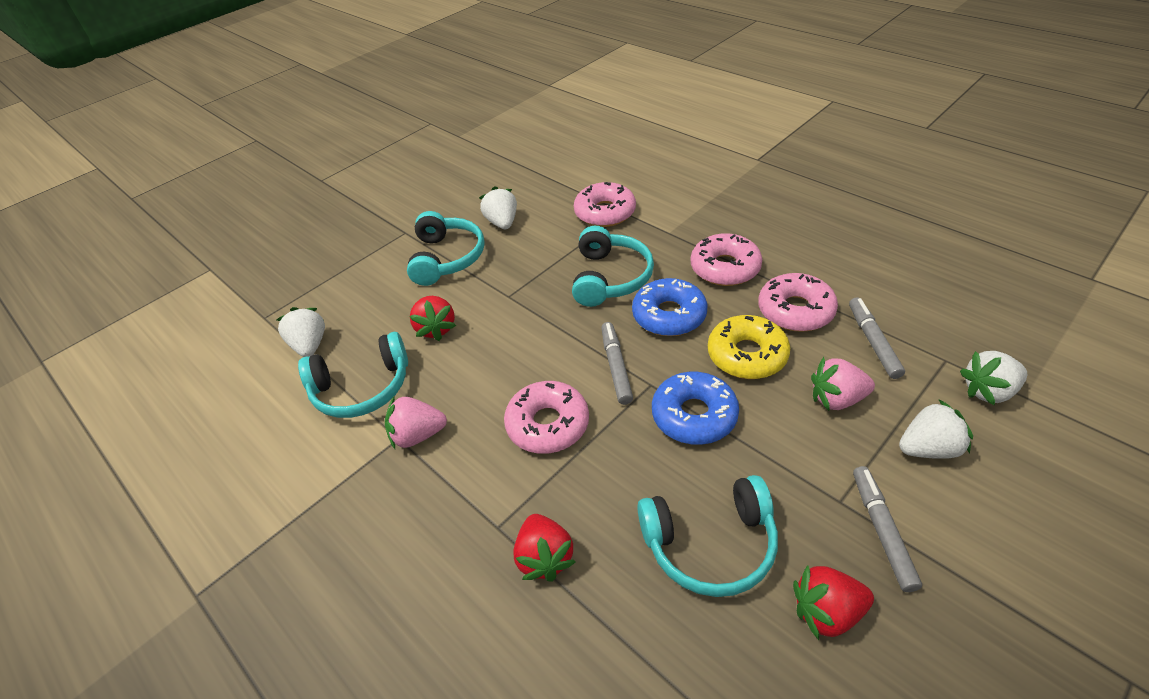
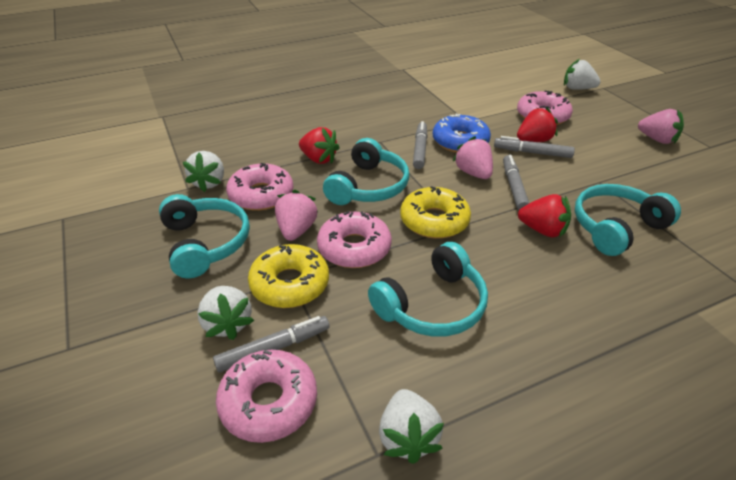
blue donut: 2 -> 1
grey marker: 3 -> 4
pink strawberry: 2 -> 3
yellow donut: 1 -> 2

